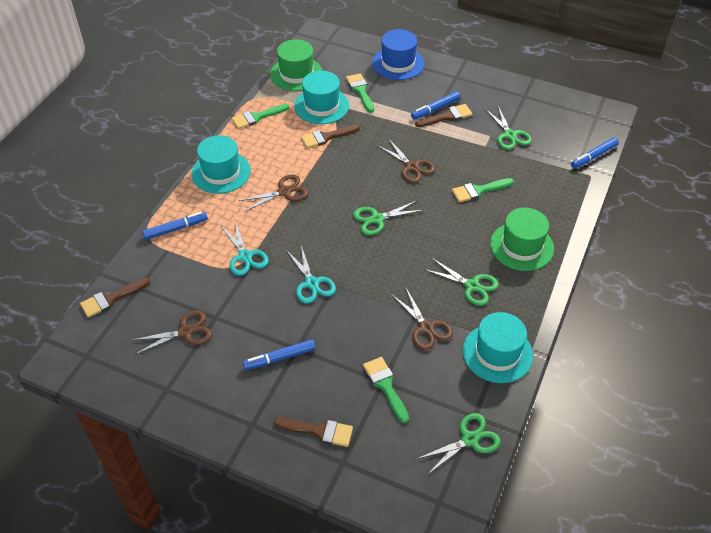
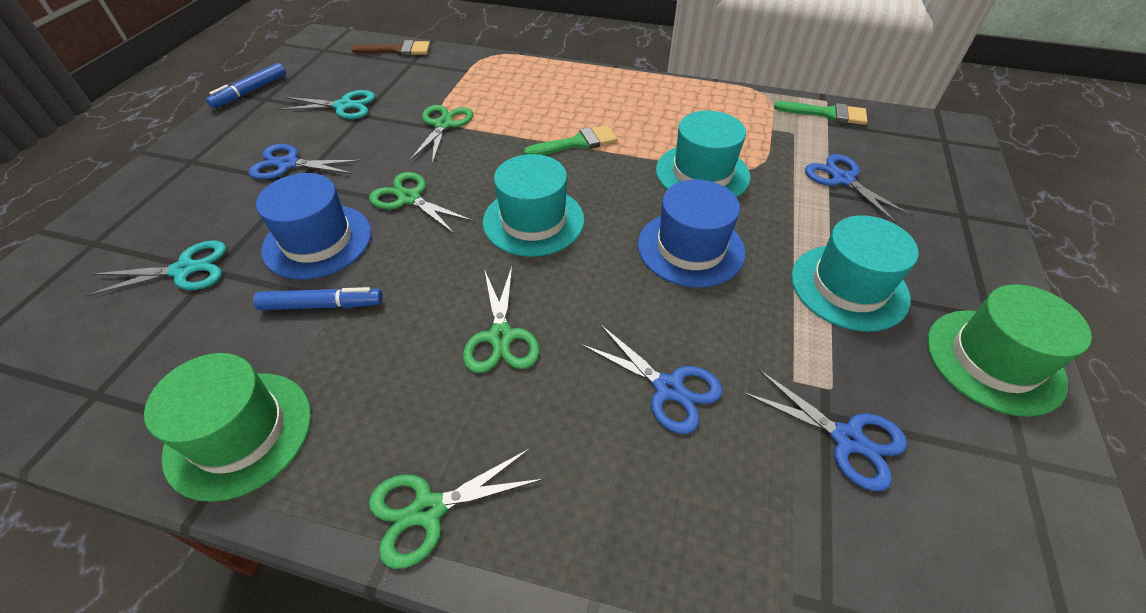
blue hat: 1 -> 2
blue marker: 4 -> 2
blue scissors: 0 -> 4
brown brush: 4 -> 1
brown scissors: 4 -> 0
green brush: 4 -> 2

